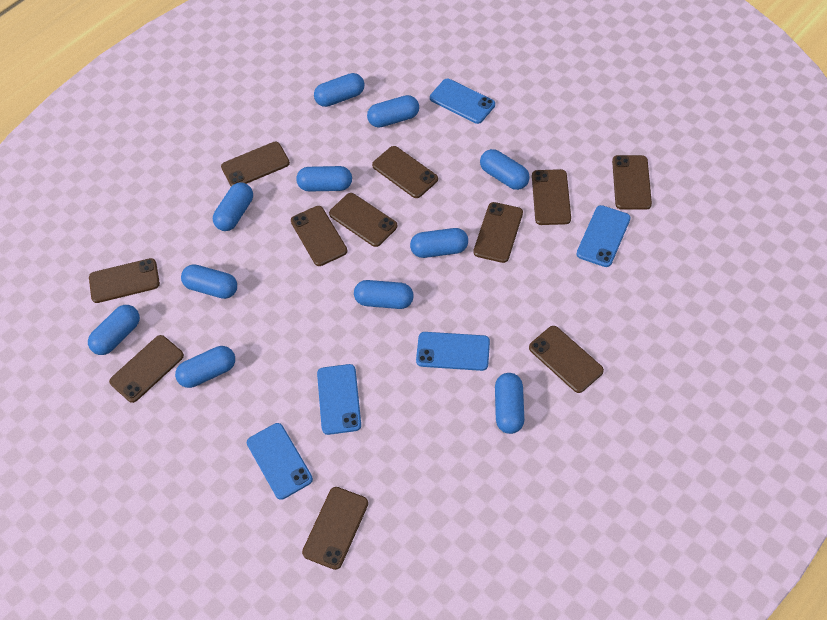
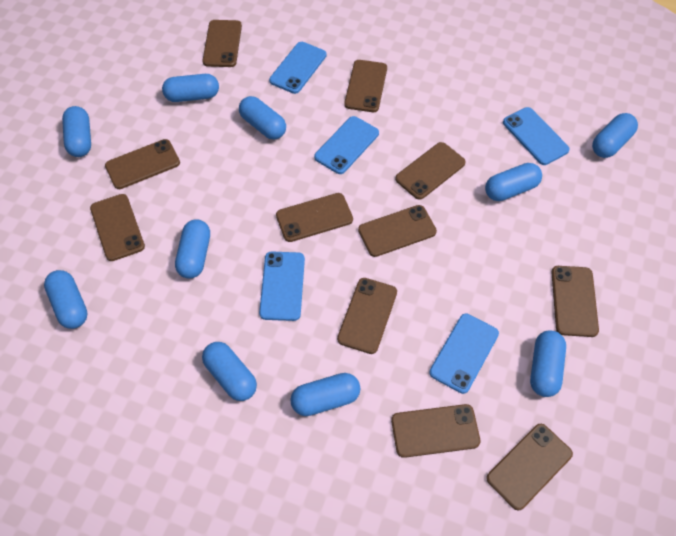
blue capsule: 11 -> 10

